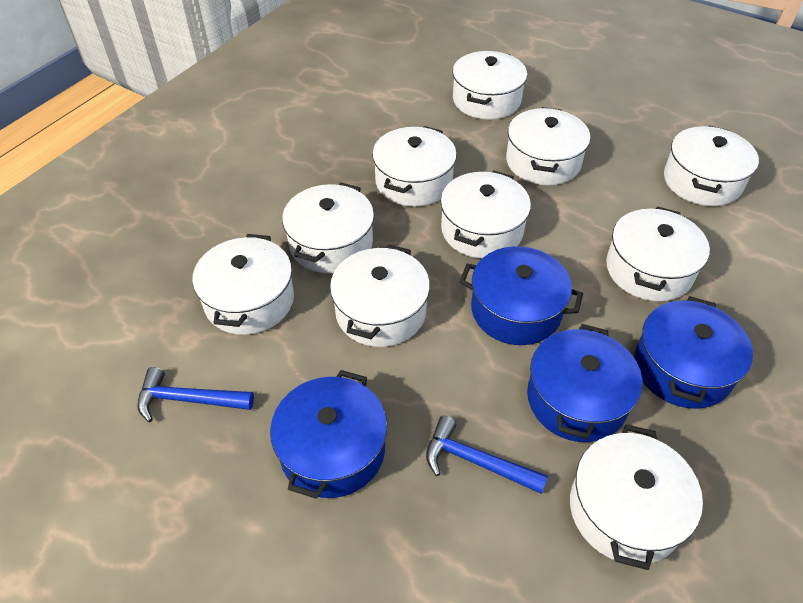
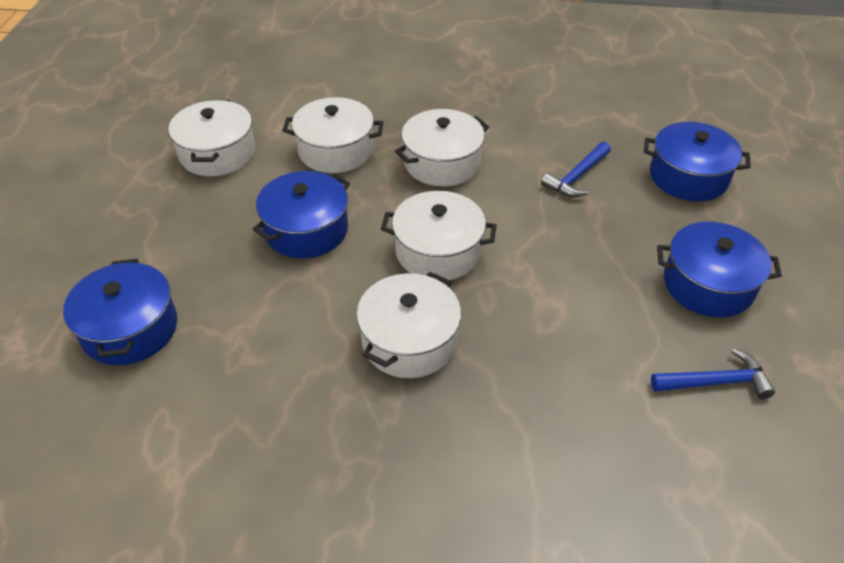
white pot: 10 -> 5

